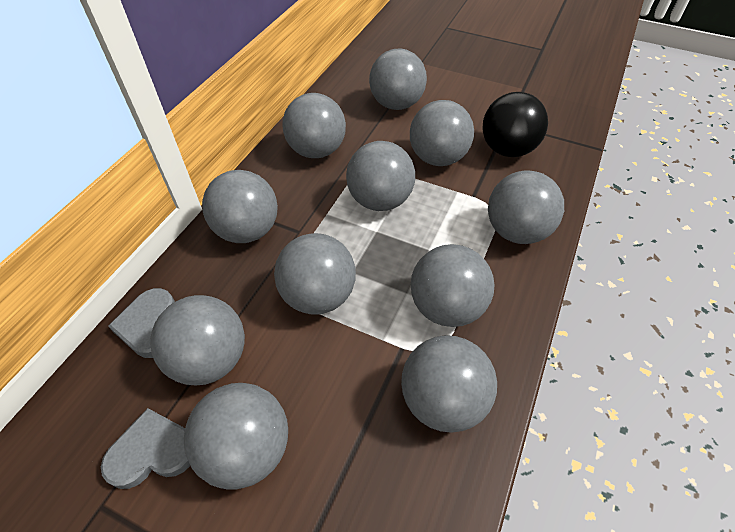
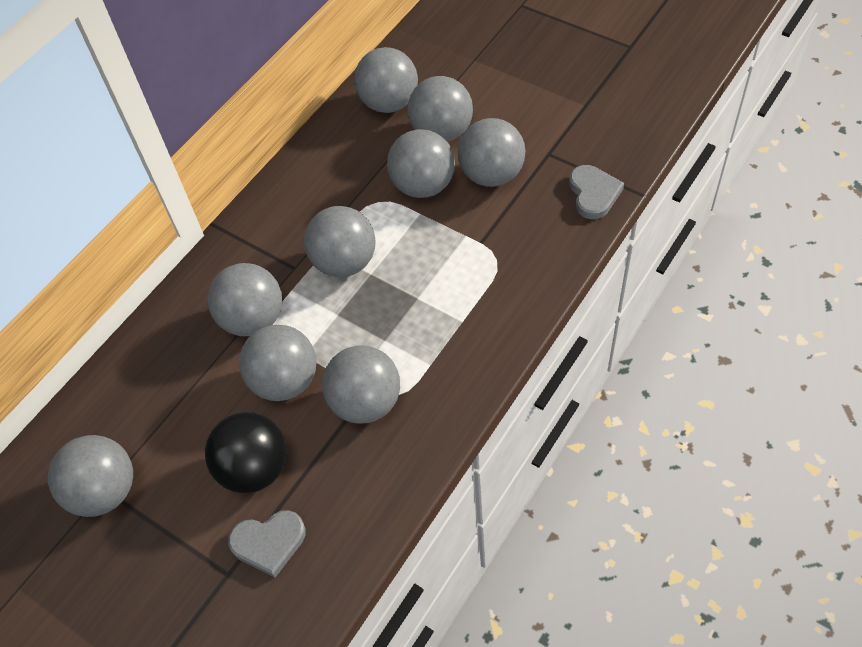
grey ball: 11 -> 9

